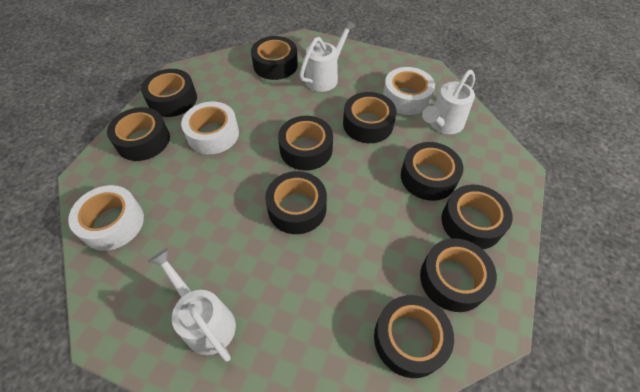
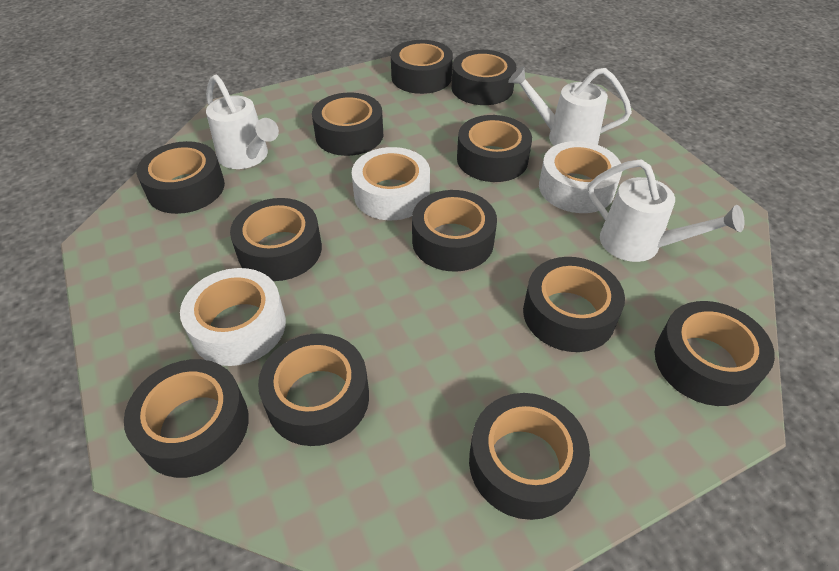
black tape: 10 -> 12

